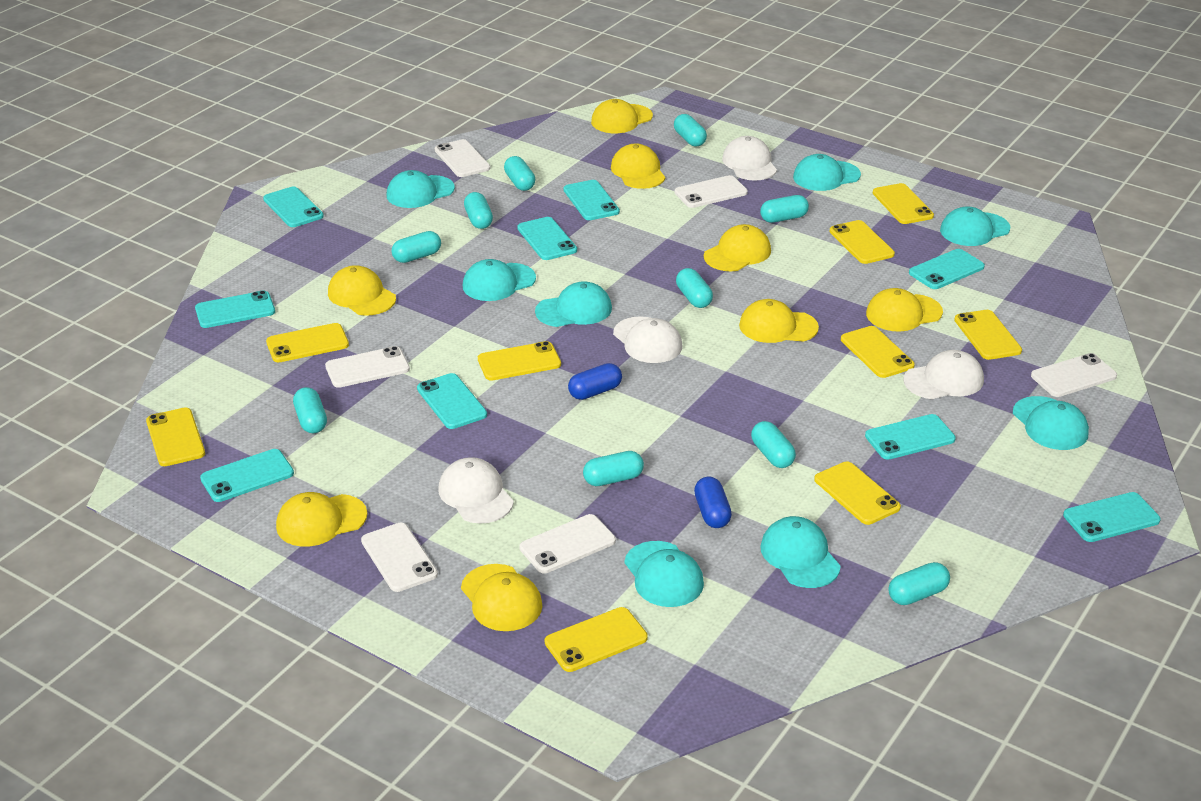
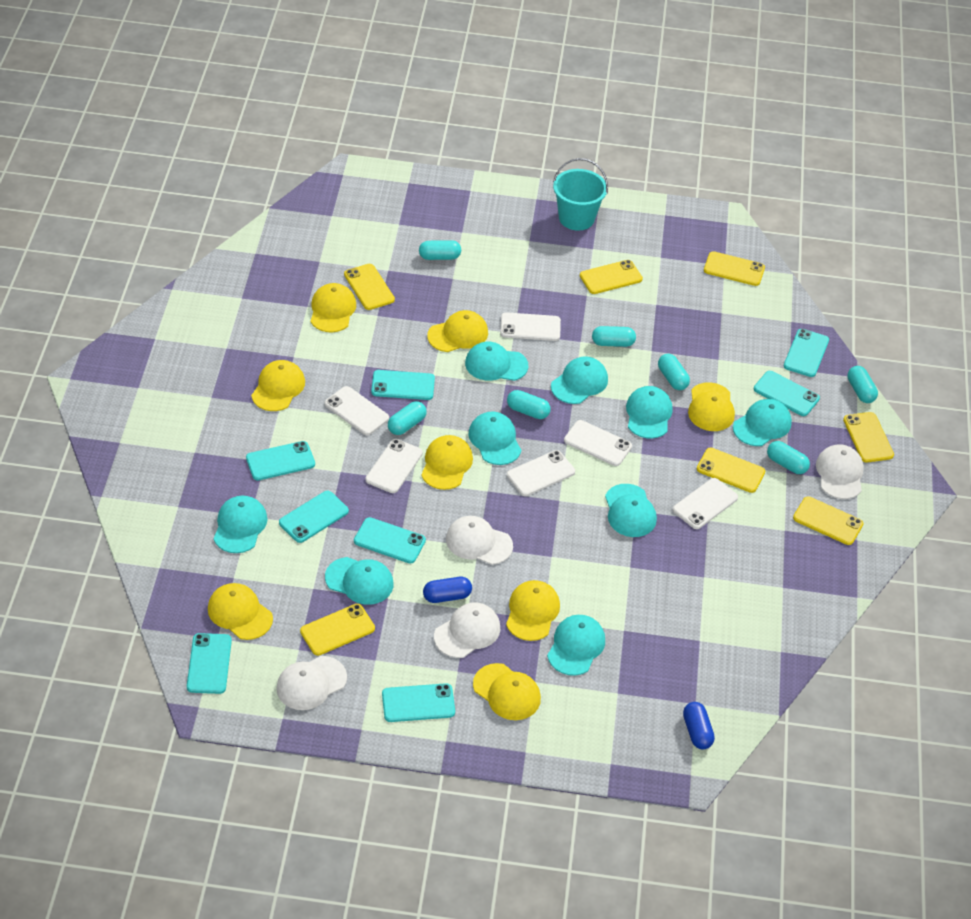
turquoise bucket: 0 -> 1
turquoise cap: 8 -> 9
turquoise capsule: 10 -> 7
turquoise phone: 9 -> 8
yellow phone: 9 -> 7

